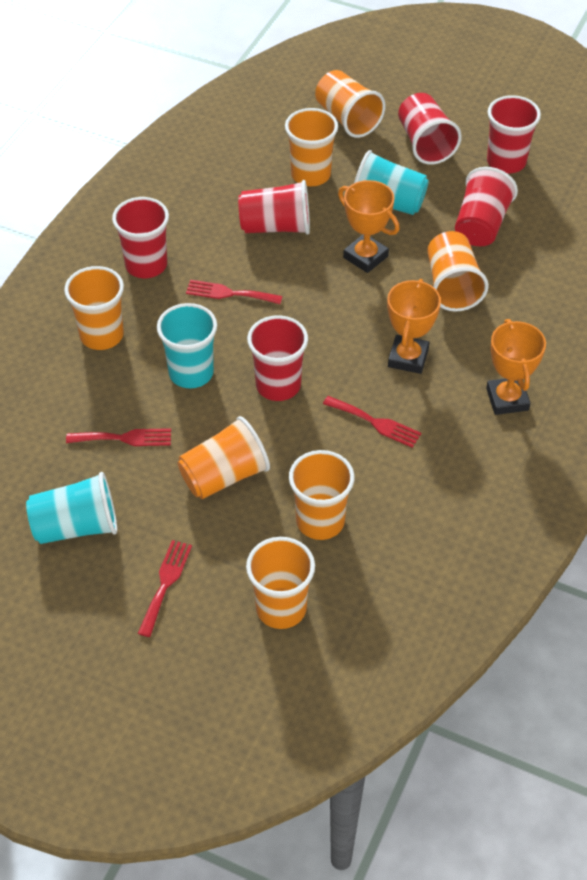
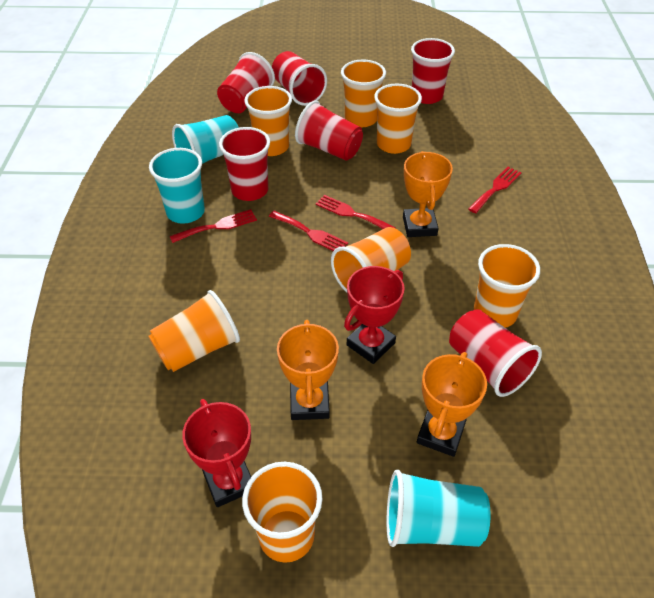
red trophy: 0 -> 2

